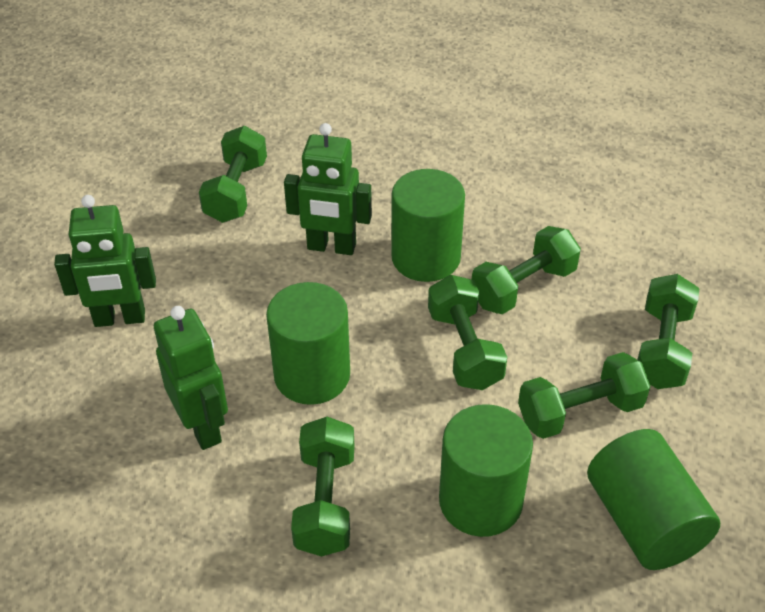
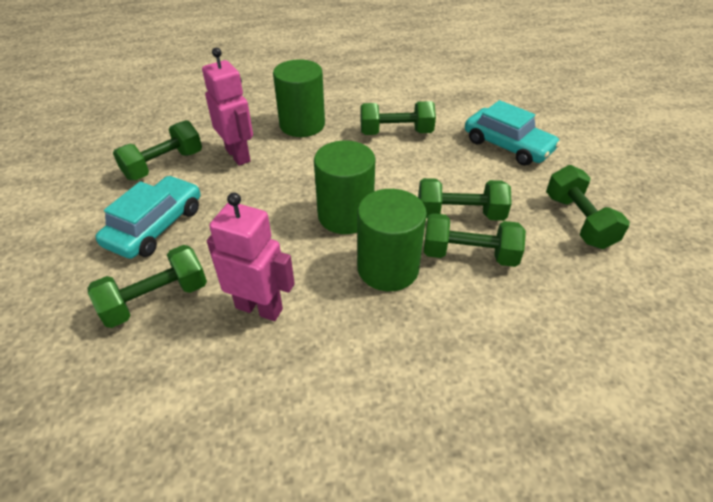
green cylinder: 4 -> 3
green robot: 3 -> 0
pink robot: 0 -> 2
turquoise car: 0 -> 2

